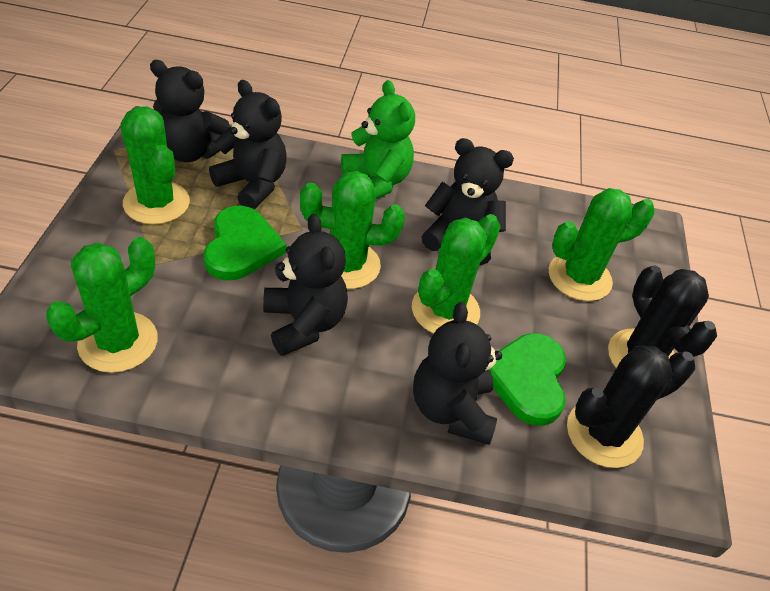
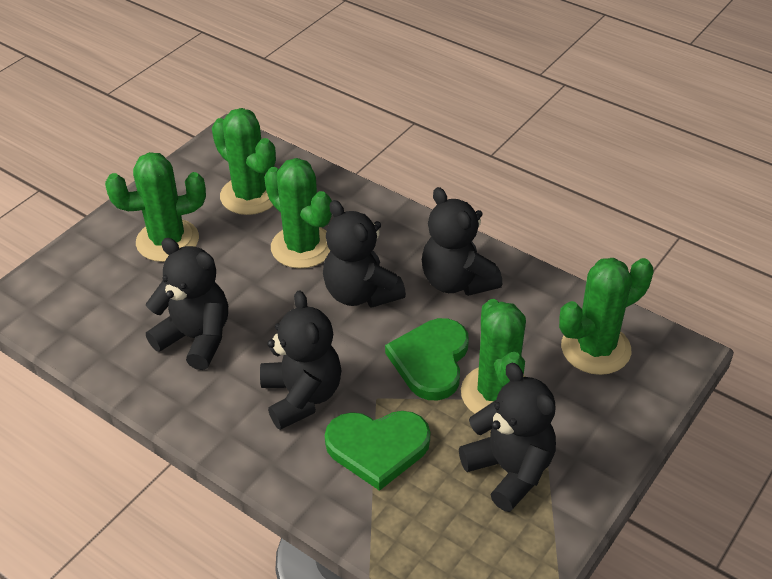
black cactus: 2 -> 0
green teddy bear: 1 -> 0

